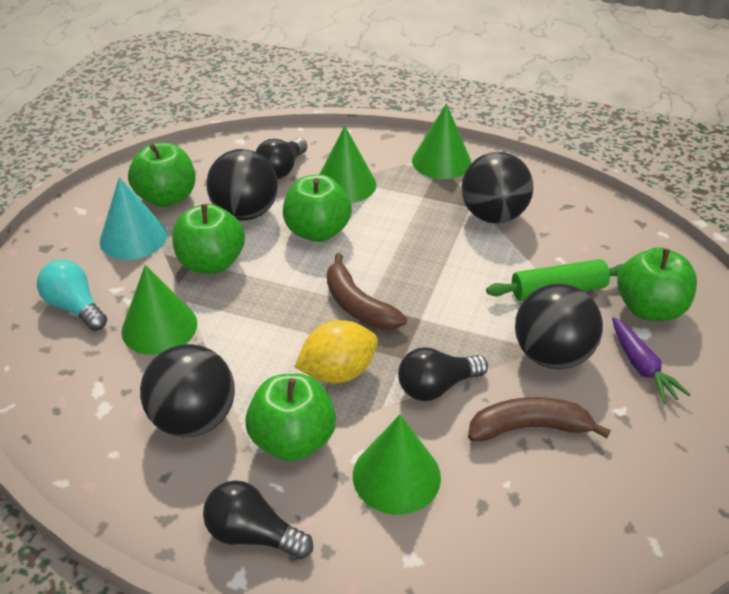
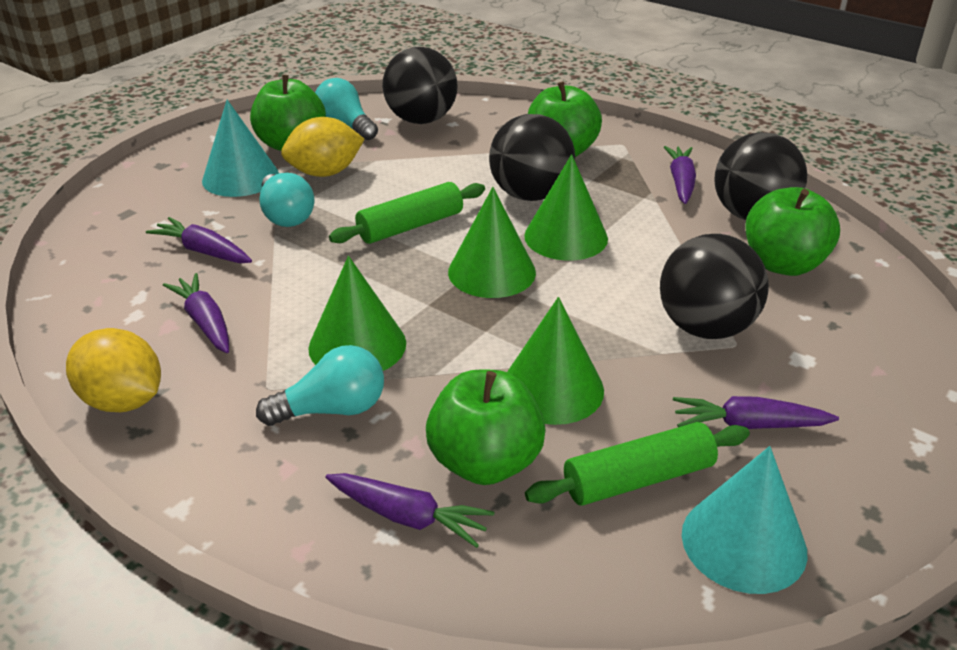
black light bulb: 3 -> 0
brown banana: 2 -> 0
green apple: 5 -> 4
green rolling pin: 1 -> 2
purple carrot: 1 -> 5
turquoise cone: 1 -> 2
turquoise light bulb: 1 -> 3
yellow lemon: 1 -> 2

